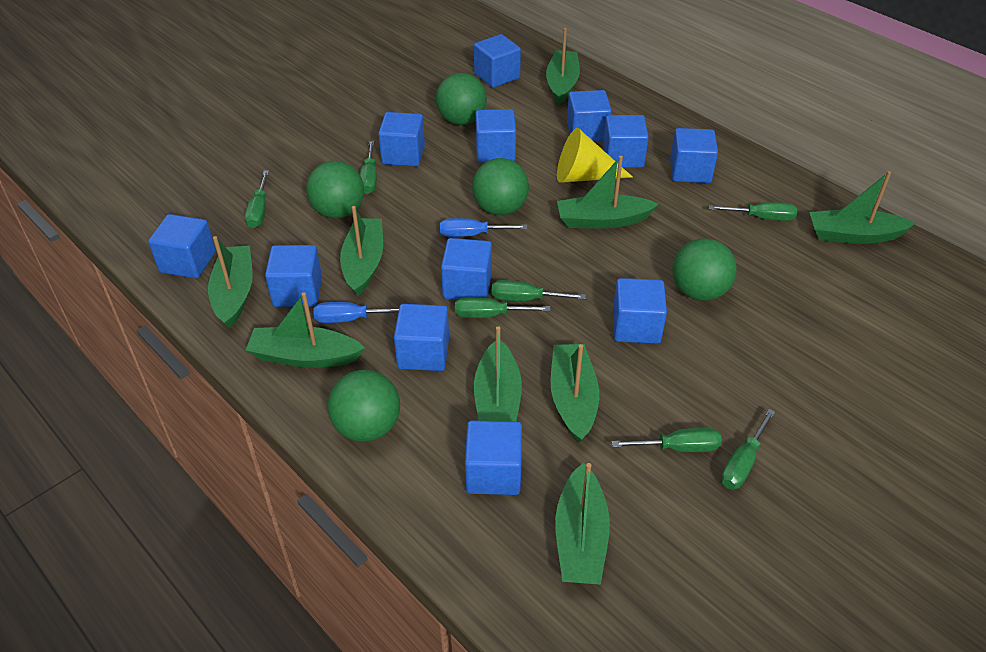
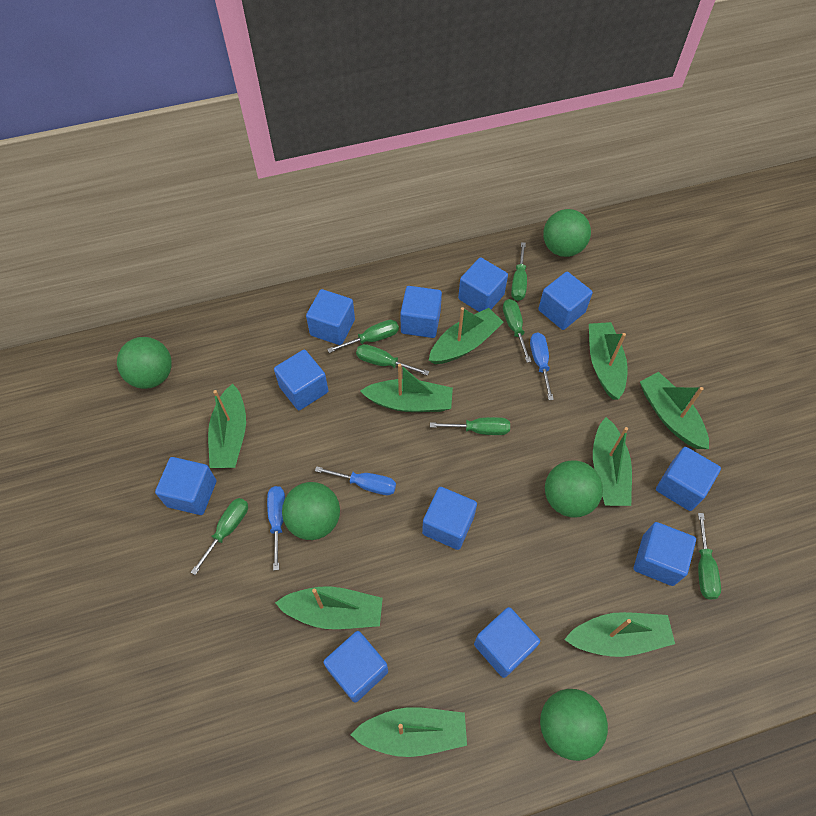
blue cube: 12 -> 11
blue screwdriver: 2 -> 3
yellow cone: 1 -> 0

